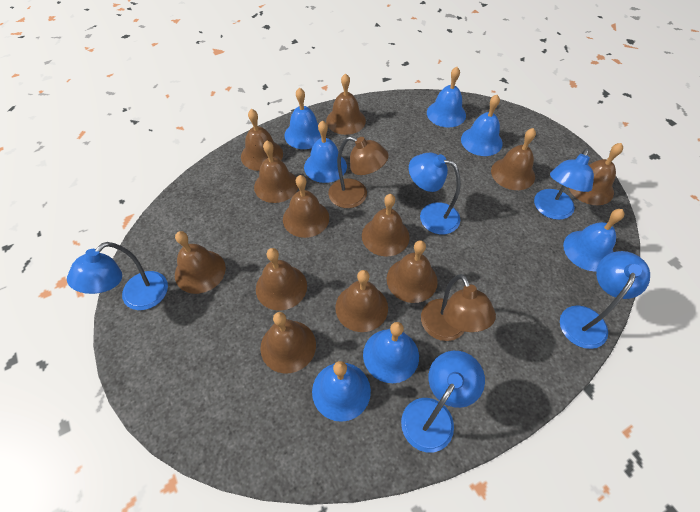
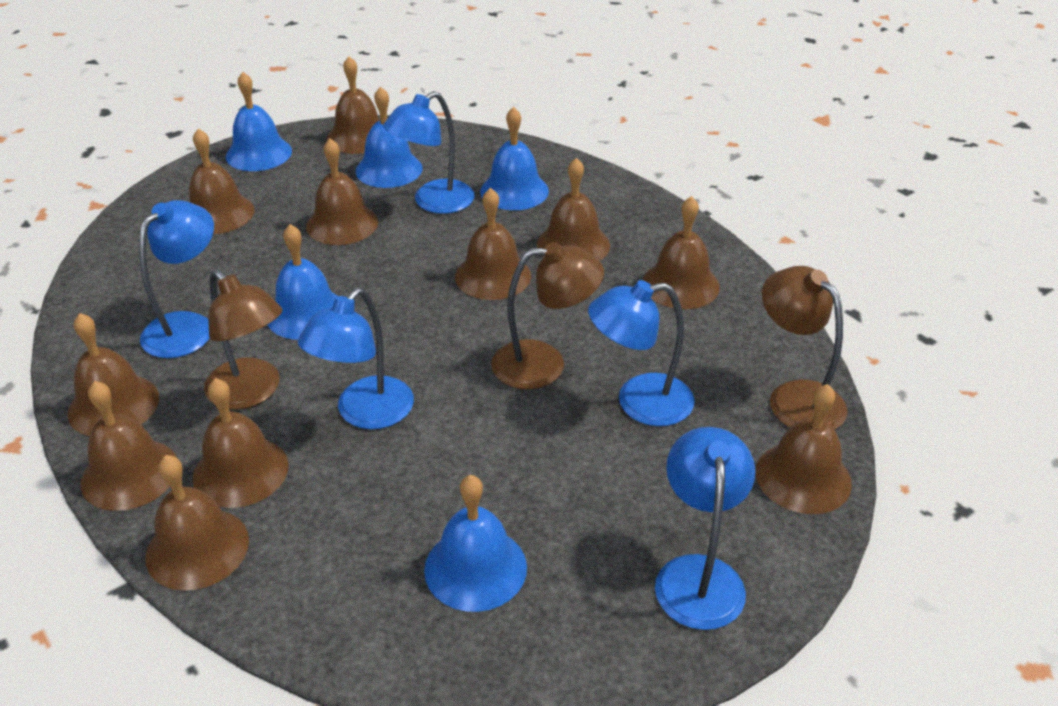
blue bell: 7 -> 5
brown bell: 12 -> 11
brown lamp: 2 -> 3

